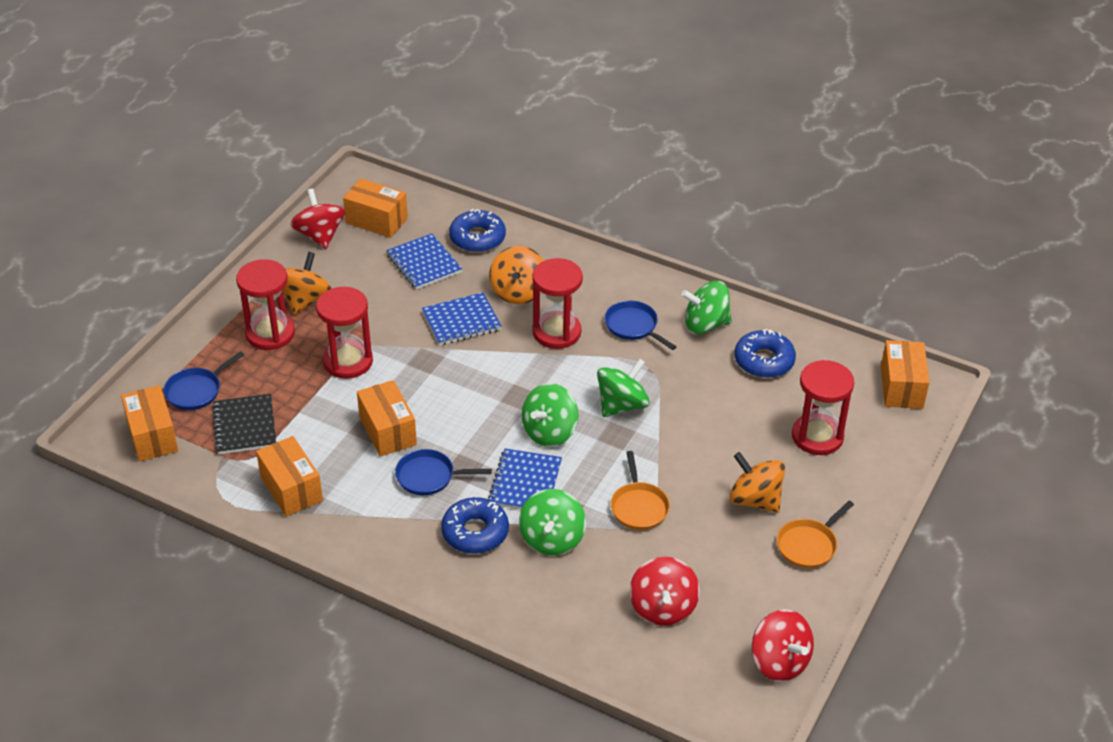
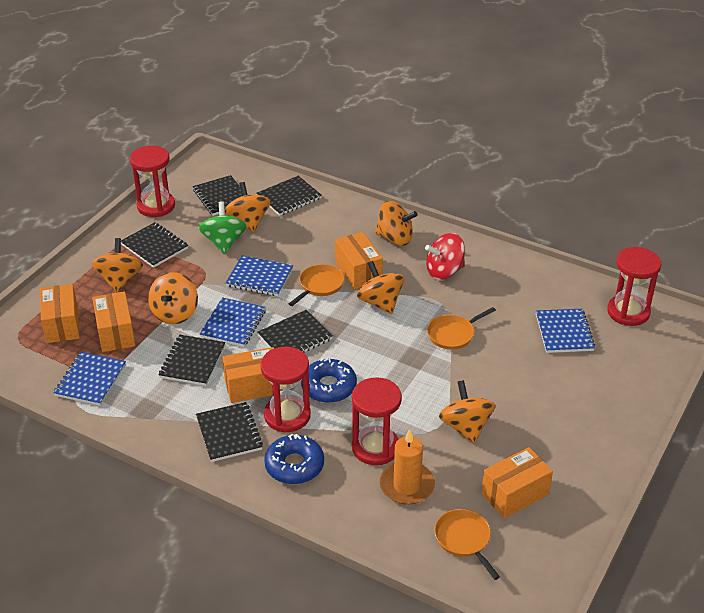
black notebook: 1 -> 6
blue donut: 3 -> 2
blue notebook: 3 -> 4
blue pan: 3 -> 0
green spinning top: 4 -> 1
orange candle: 0 -> 1
orange pan: 2 -> 3
orange spinning top: 3 -> 6
red spinning top: 3 -> 1

